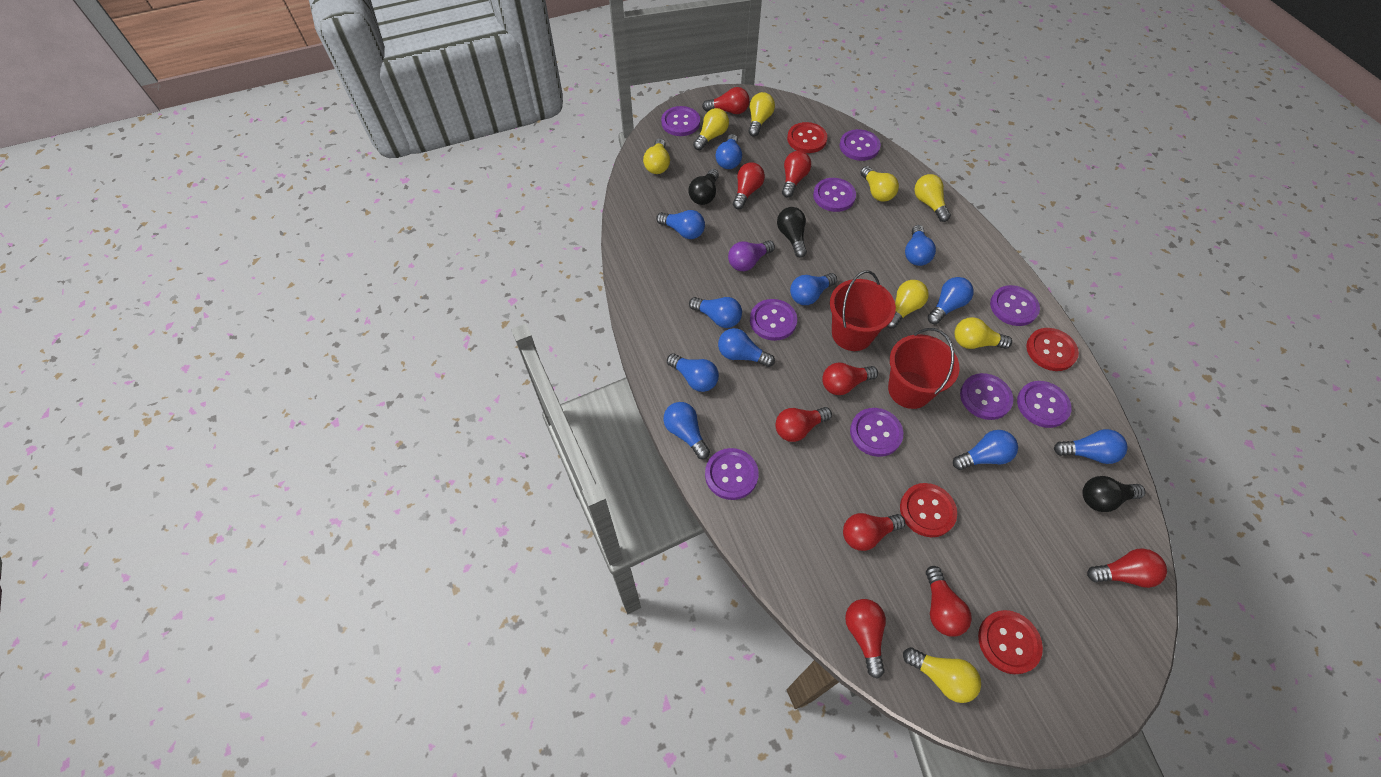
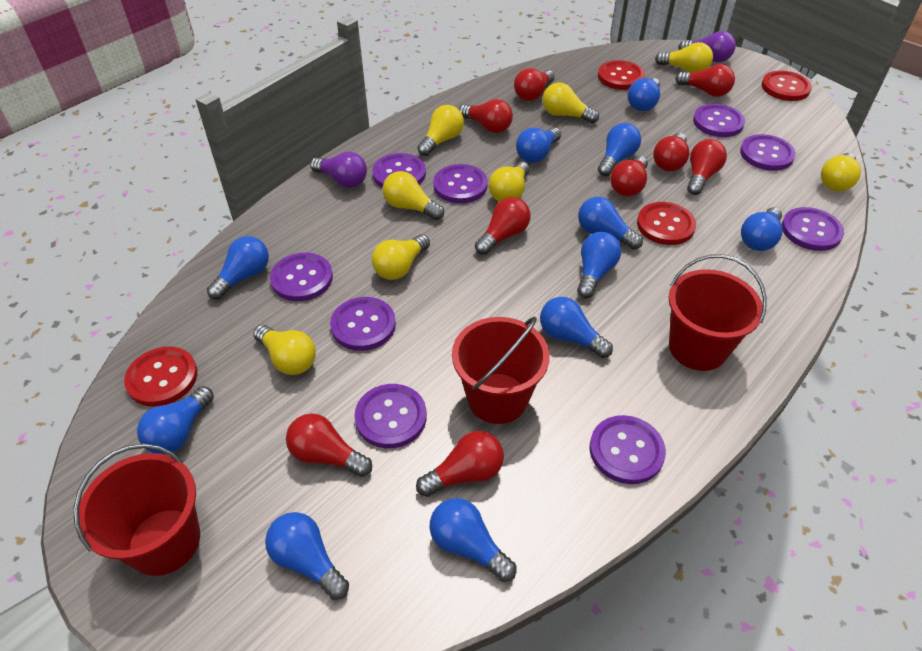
black light bulb: 3 -> 0
purple light bulb: 1 -> 2
red bucket: 2 -> 3

